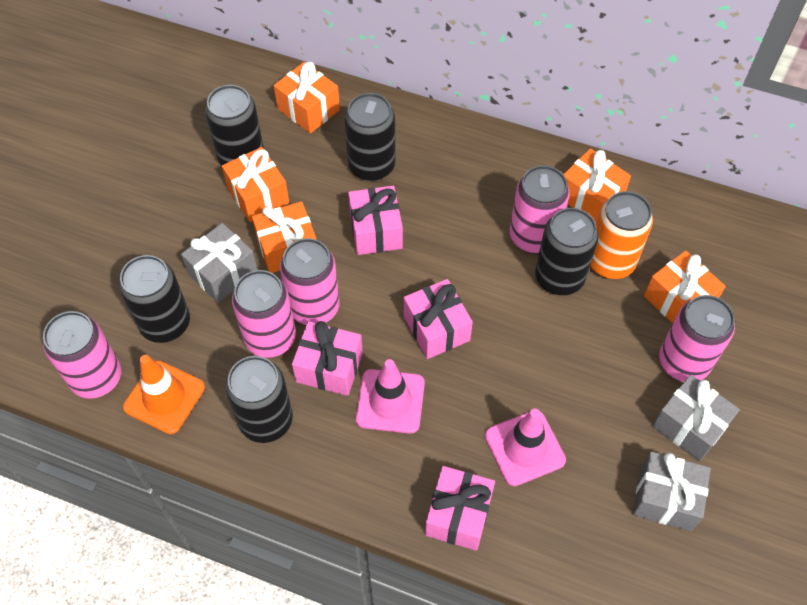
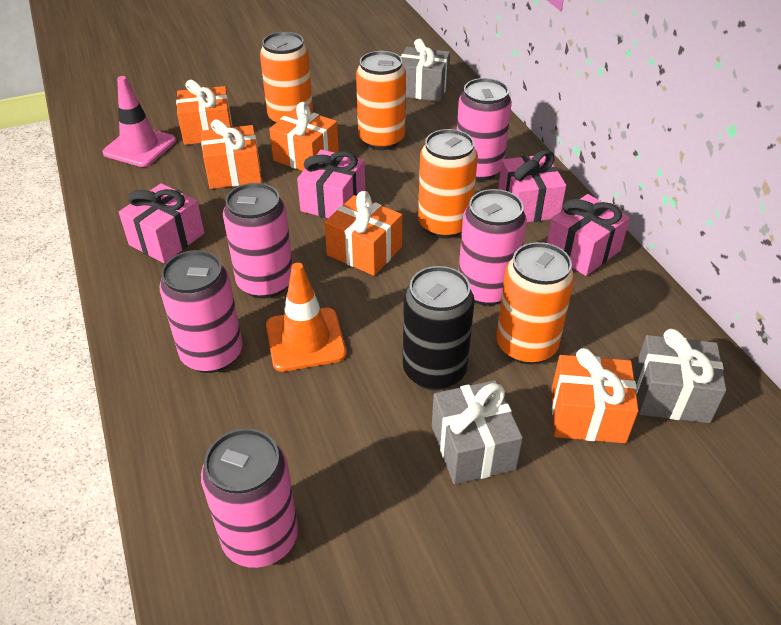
black can: 5 -> 1
orange can: 1 -> 4
pink traffic cone: 2 -> 1

